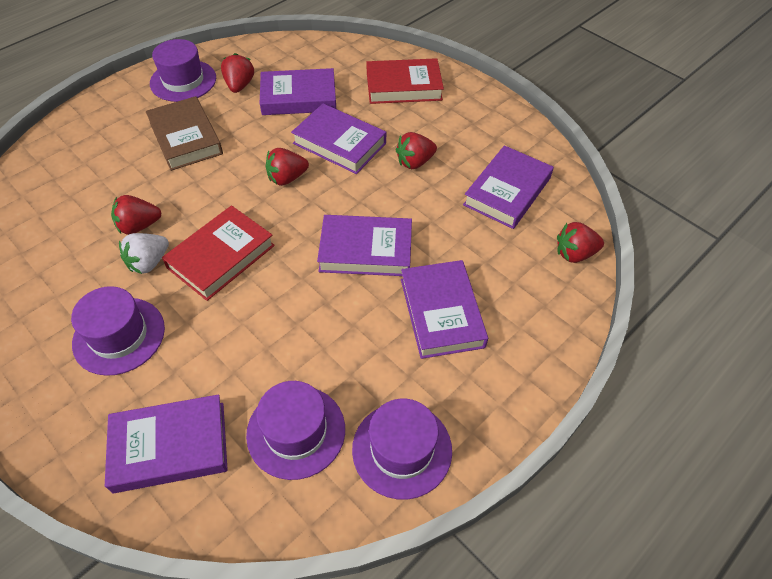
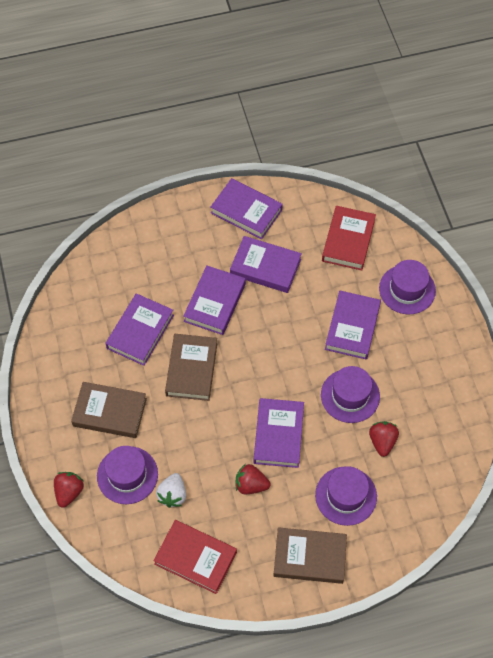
brown book: 1 -> 3
red strawberry: 5 -> 3

